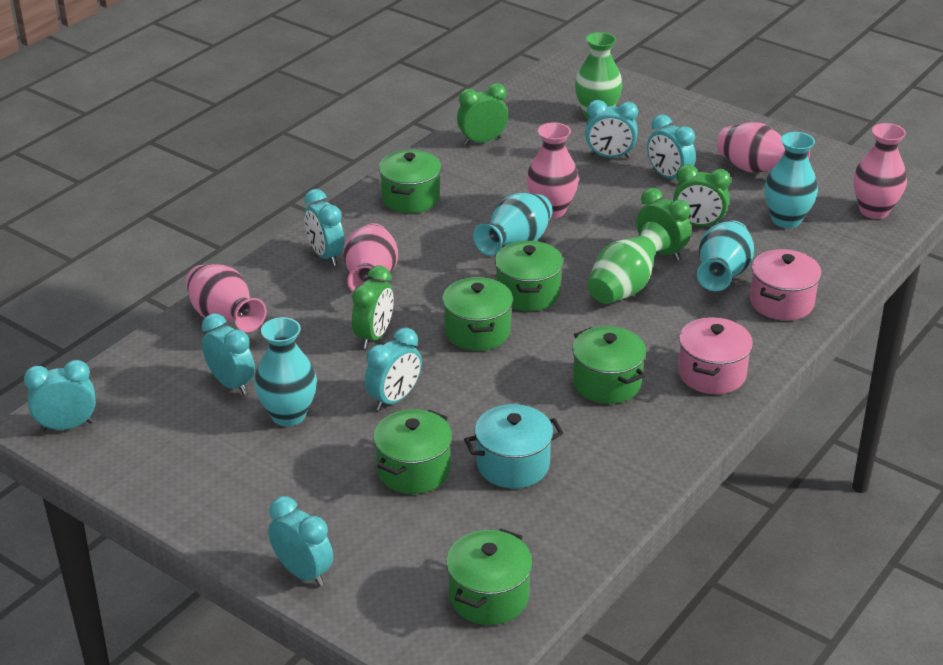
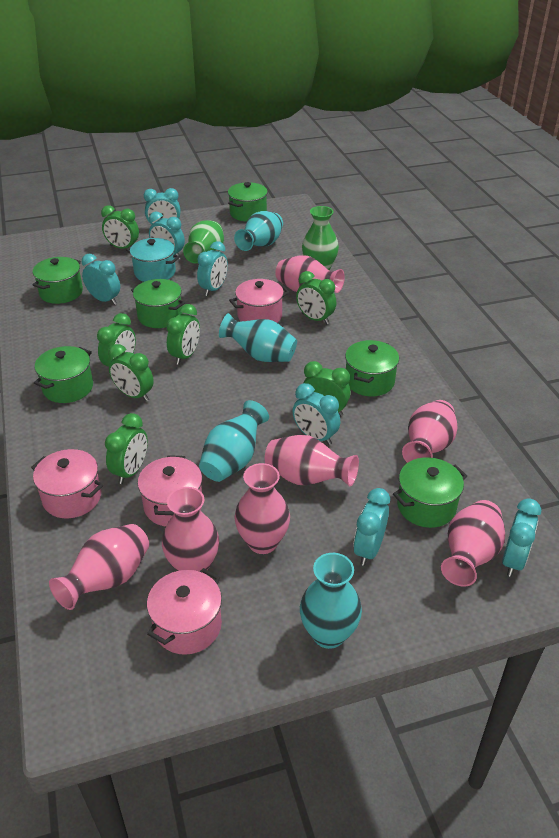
green clock: 4 -> 7
pink pot: 2 -> 4
pink vase: 5 -> 7

